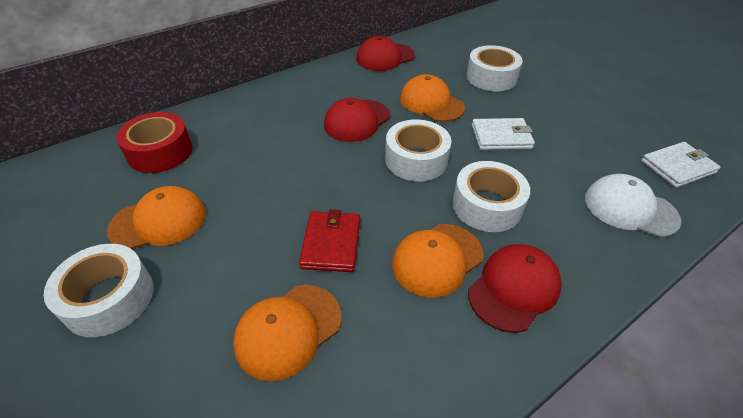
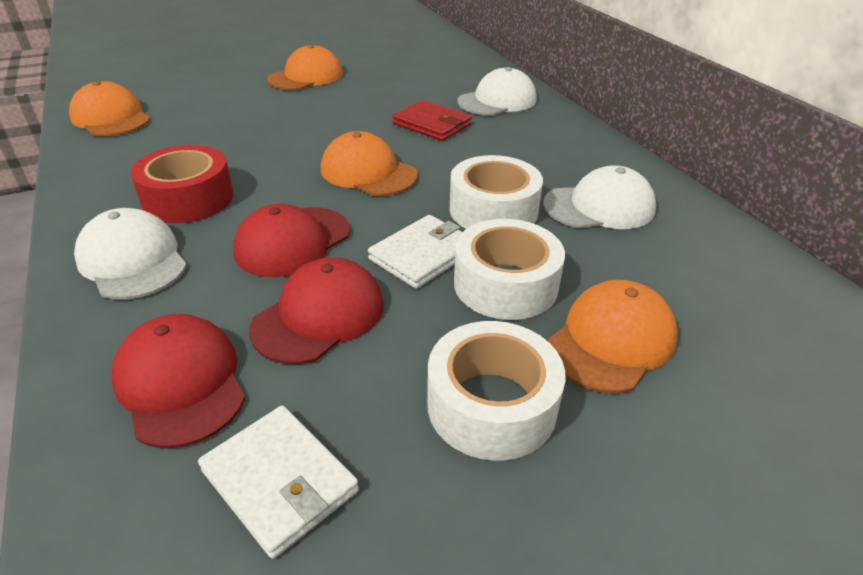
white cap: 1 -> 3
white tape: 4 -> 3

